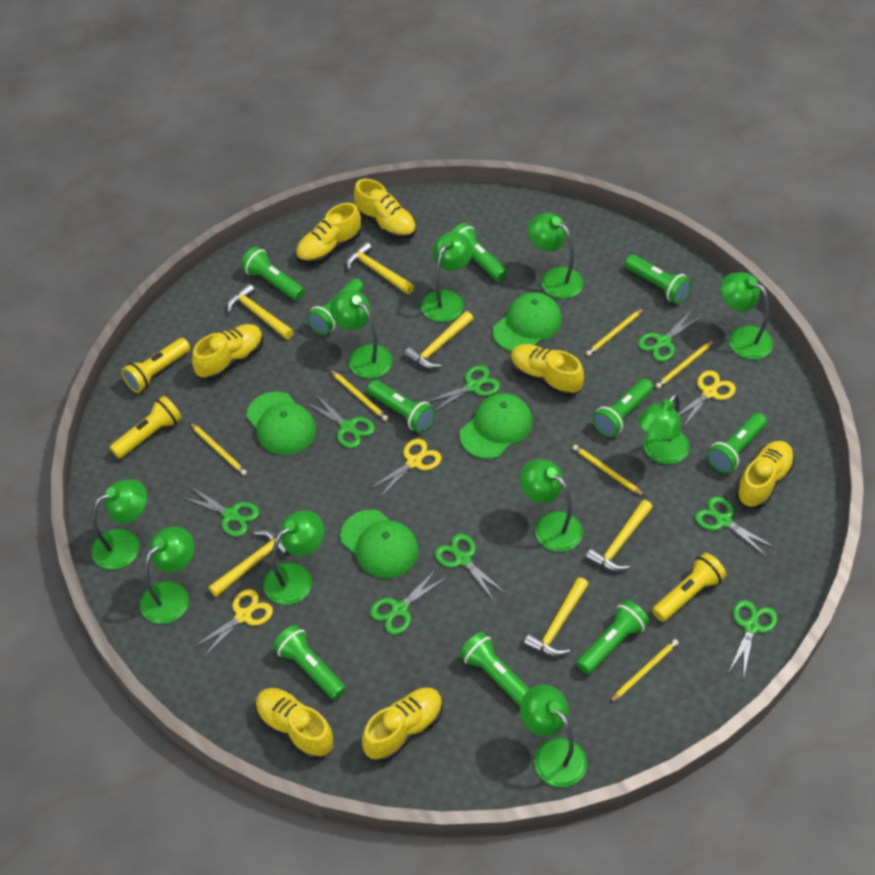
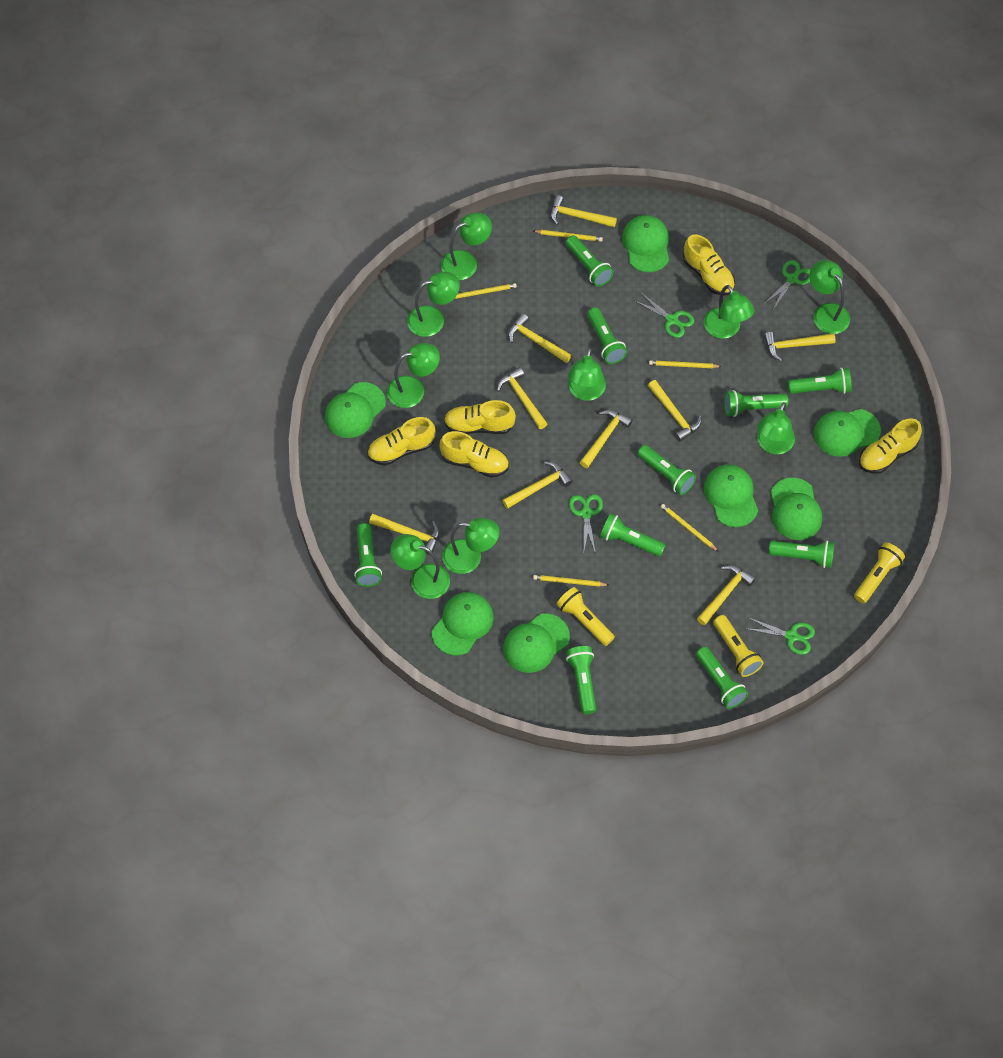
green cap: 4 -> 7
green lamp: 10 -> 9
green scissors: 8 -> 4
yellow hammer: 6 -> 9
yellow pencil: 6 -> 5
yellow scissors: 3 -> 0
yellow shoe: 7 -> 5

